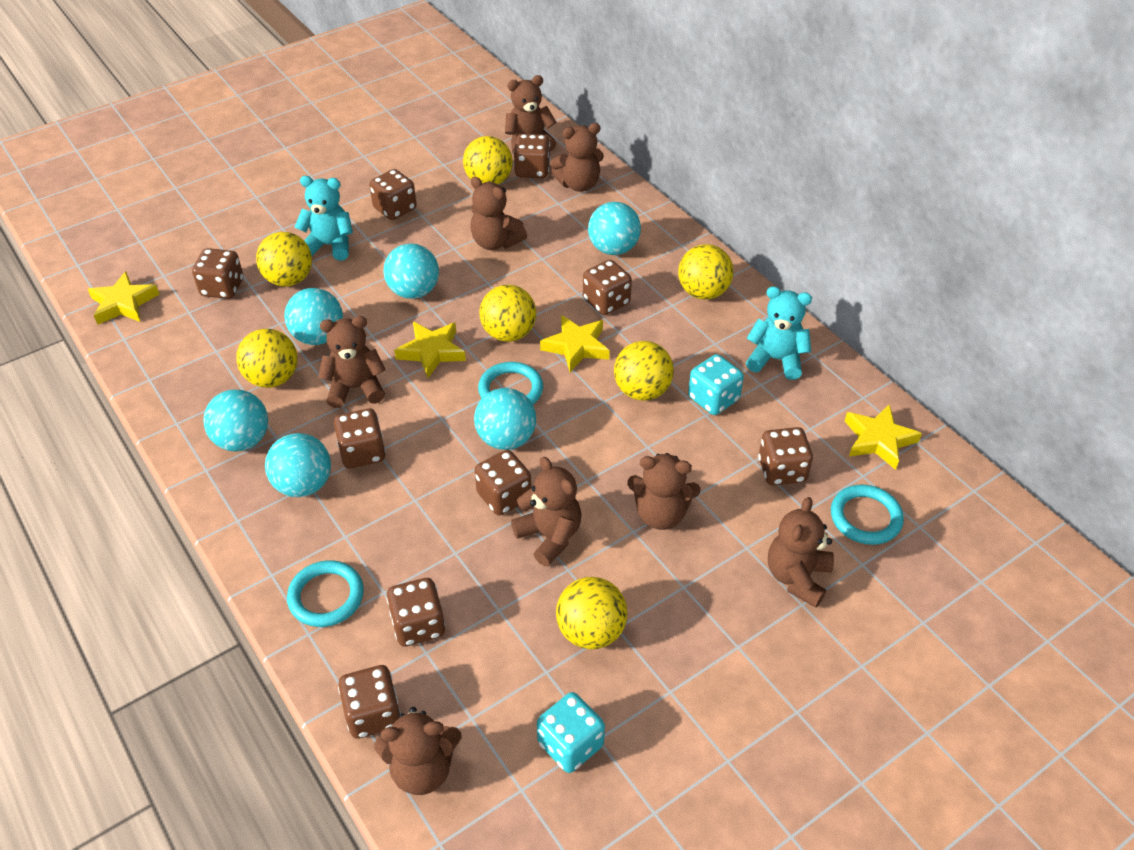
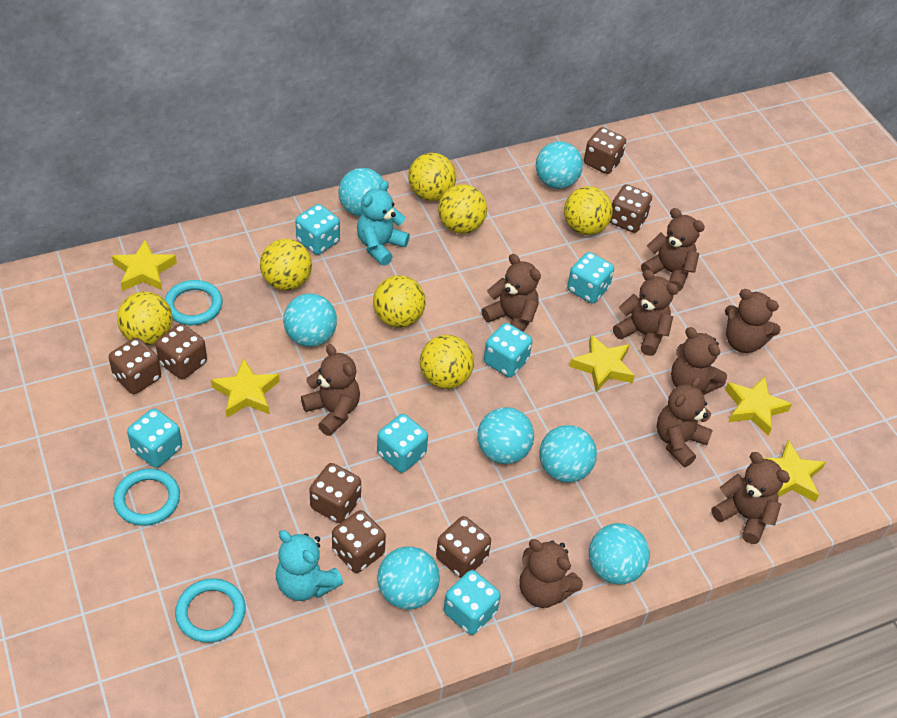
brown dice: 9 -> 7
brown teddy bear: 8 -> 9
turquoise ball: 6 -> 7
turquoise dice: 2 -> 6
yellow star: 4 -> 5

